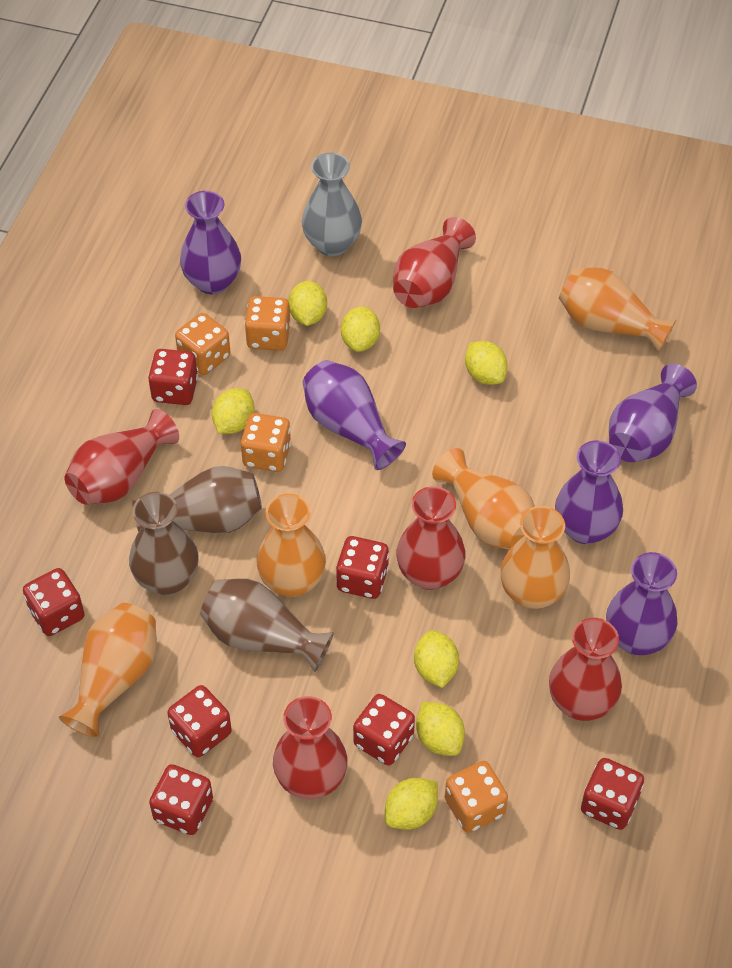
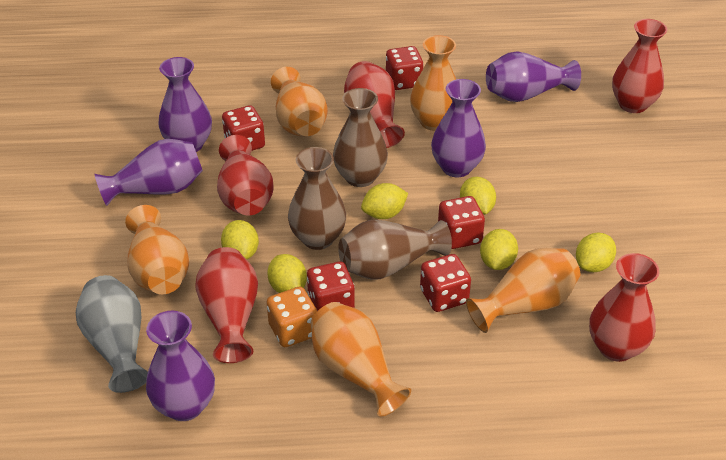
orange dice: 4 -> 1
red dice: 7 -> 5
yellow lemon: 7 -> 6

